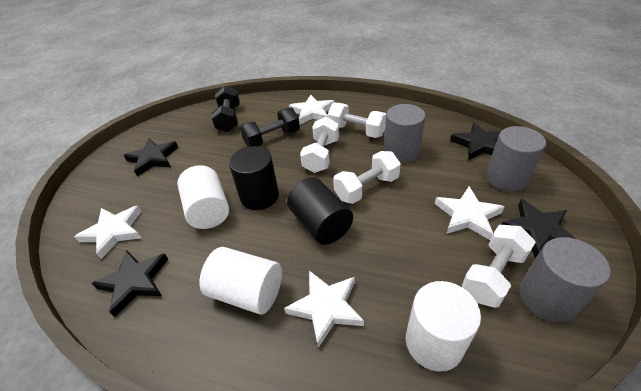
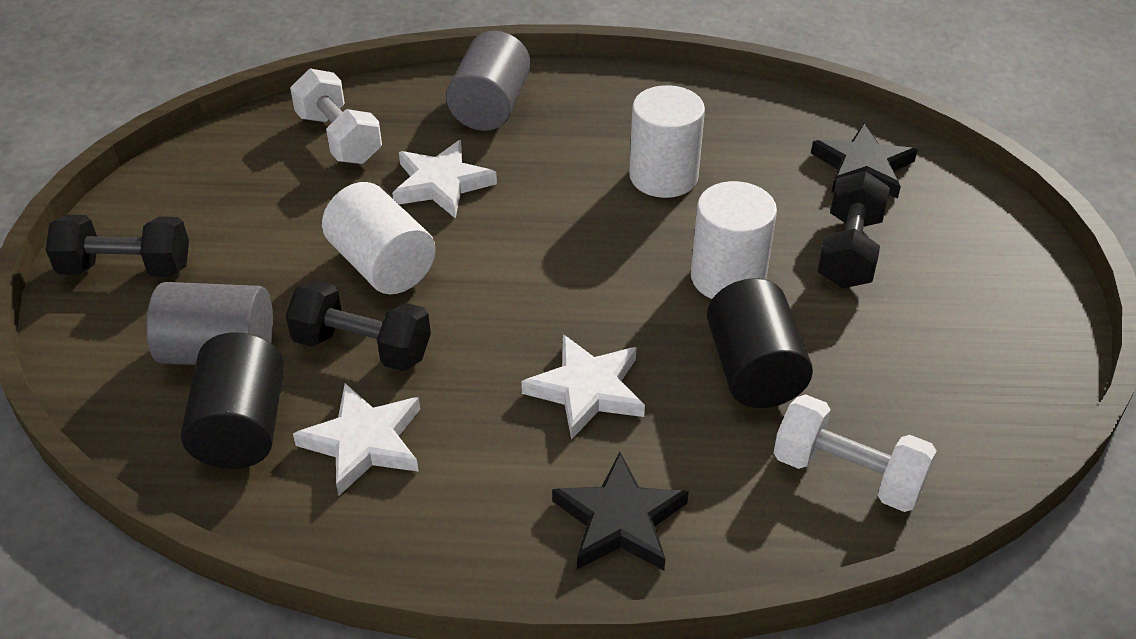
black dumbbell: 2 -> 3
black star: 4 -> 2
grey cylinder: 3 -> 2
white dumbbell: 4 -> 2
white star: 4 -> 3

